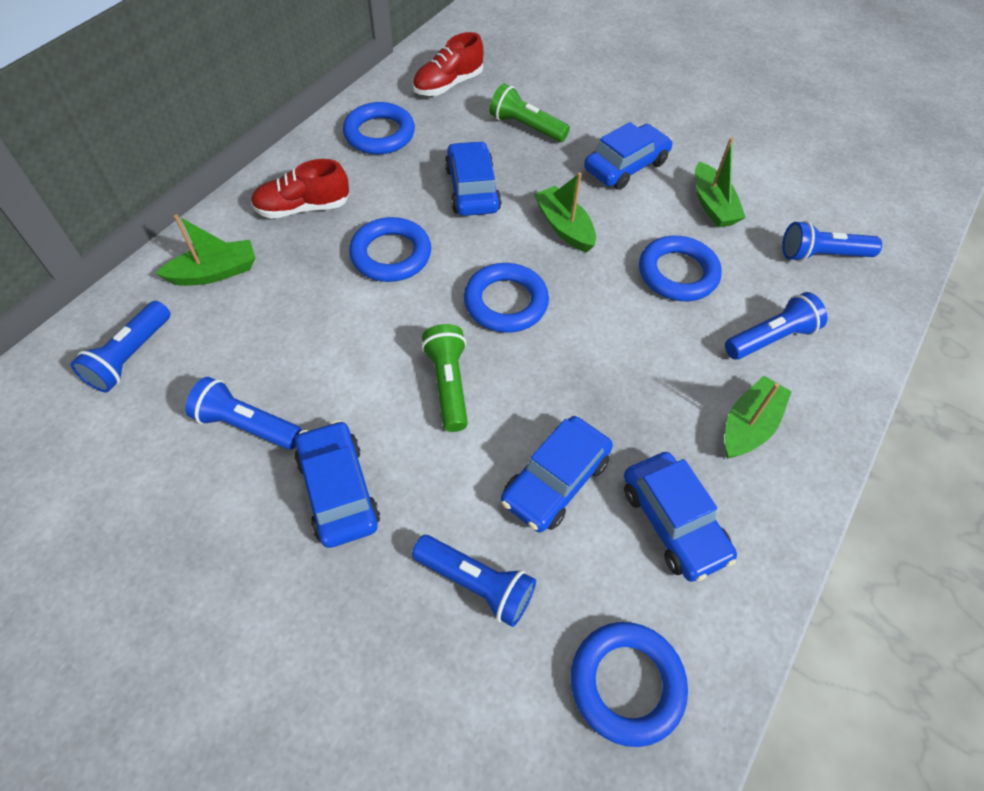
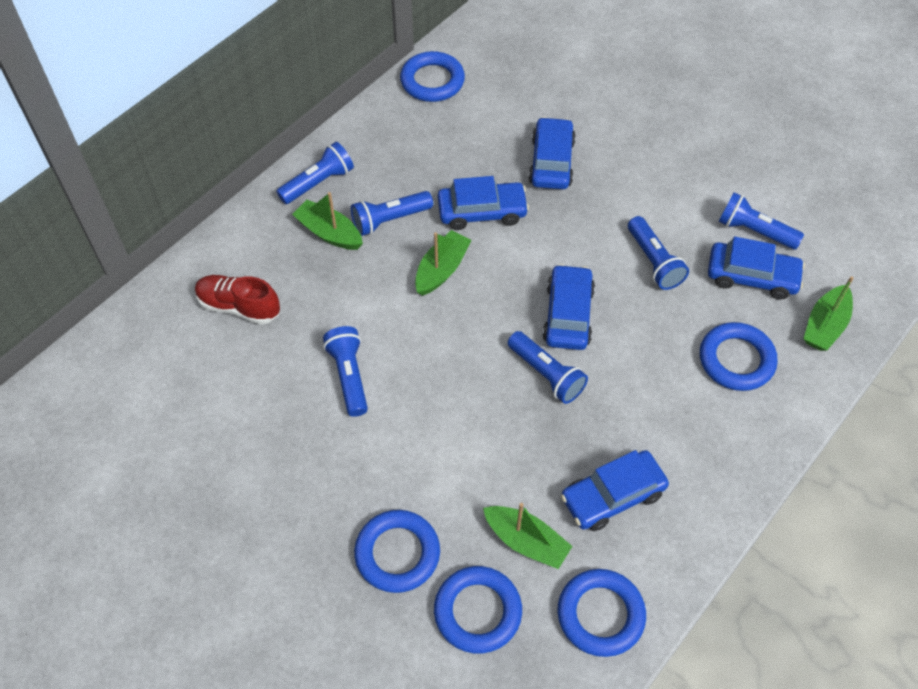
blue flashlight: 5 -> 6
green flashlight: 2 -> 0
red shoe: 2 -> 1

